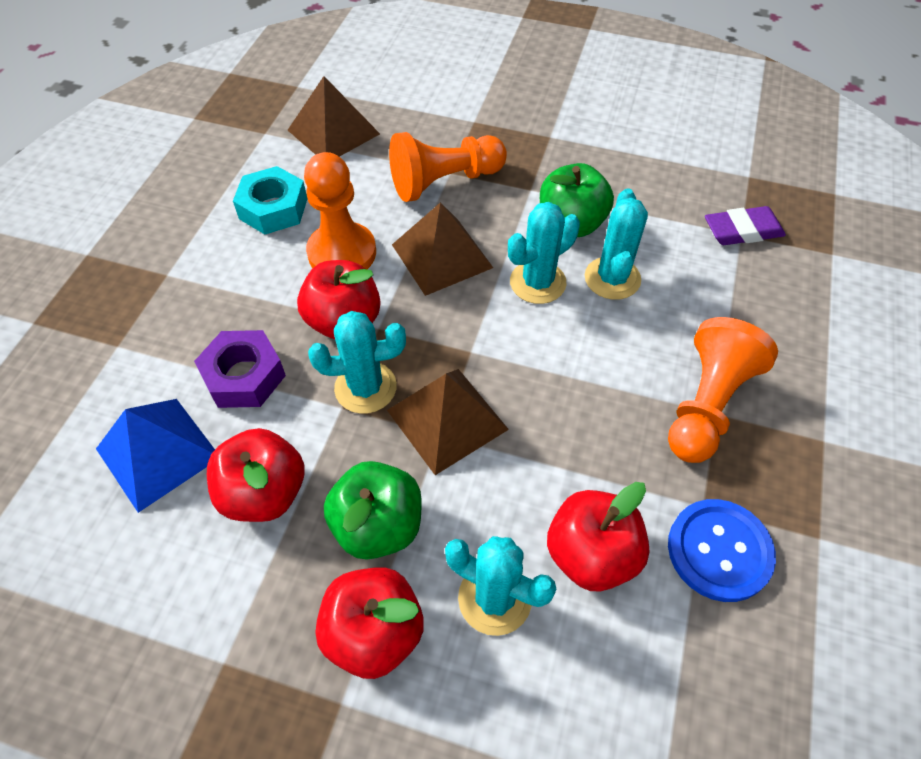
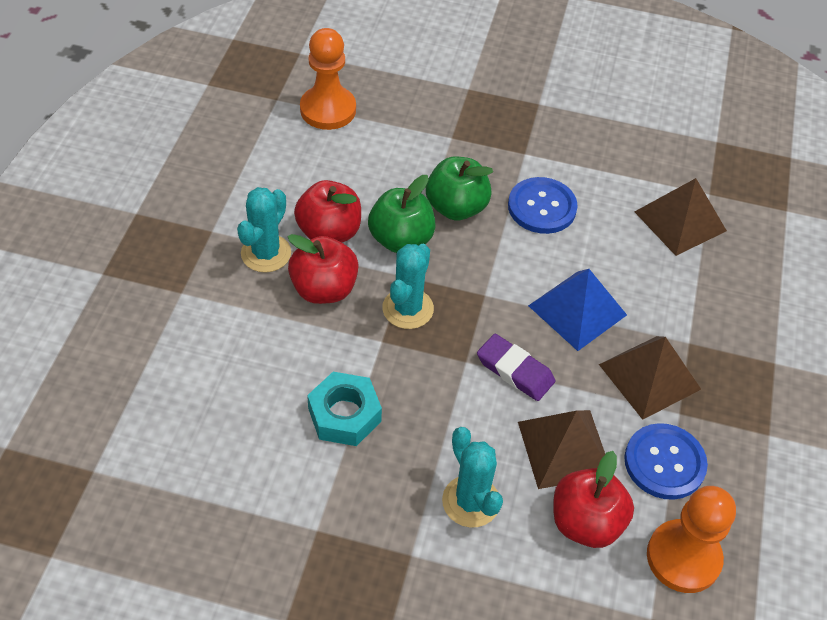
blue button: 1 -> 2
orange pawn: 3 -> 2
purple nut: 1 -> 0
red apple: 4 -> 3
turquoise cactus: 4 -> 3

